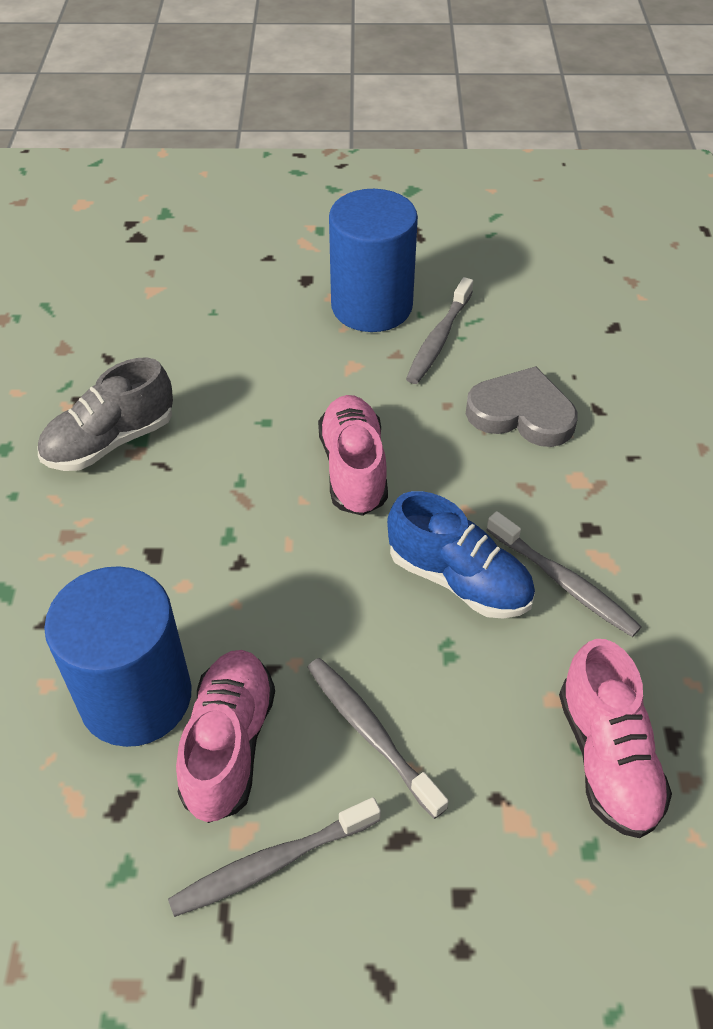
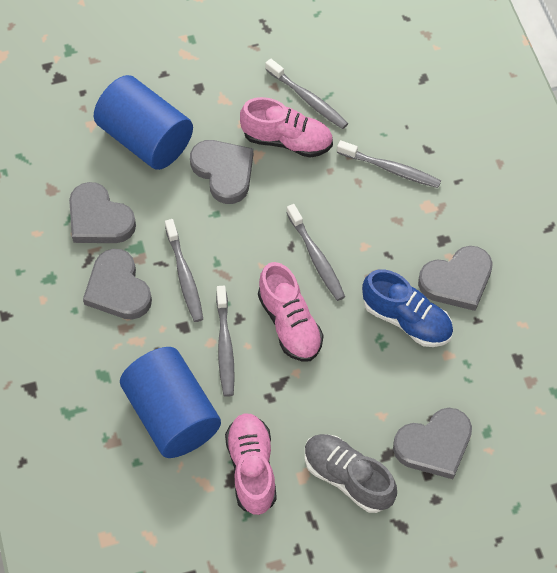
grey heart: 1 -> 5
grey toothbrush: 4 -> 5

